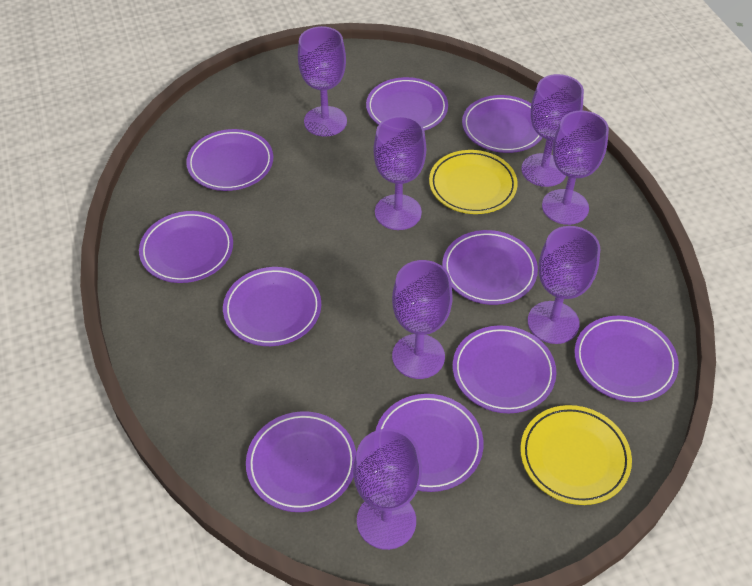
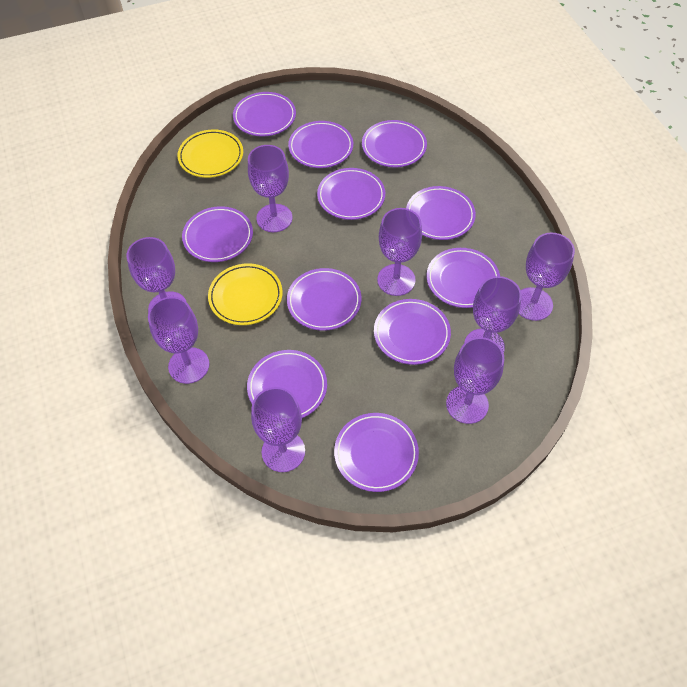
purple goblet: 7 -> 8
purple plate: 10 -> 11

